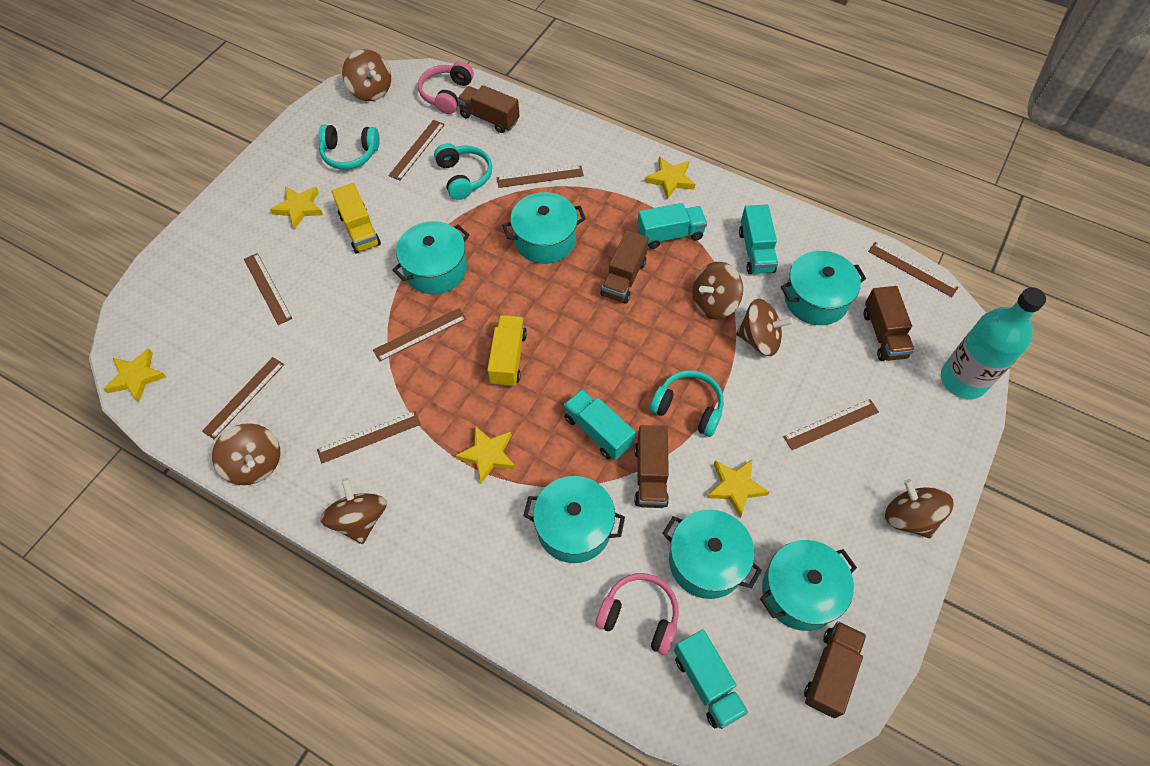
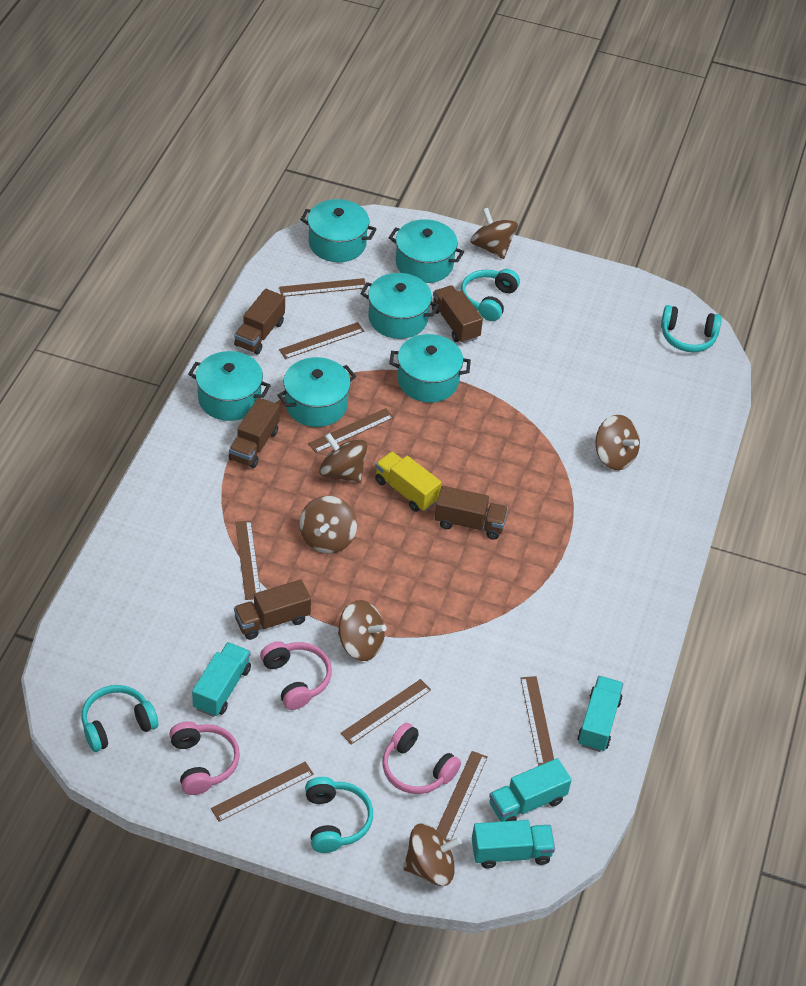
pink headphones: 2 -> 3
turquoise bottle: 1 -> 0
turquoise headphones: 3 -> 4
yellow star: 5 -> 0
yellow truck: 2 -> 1

